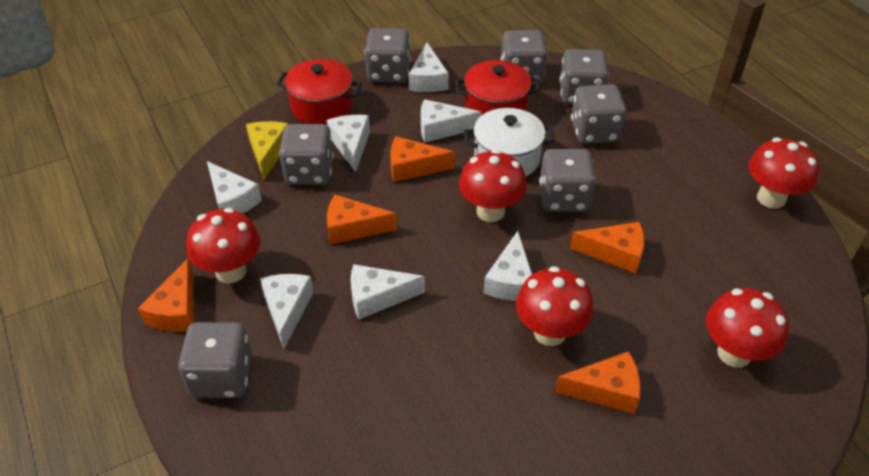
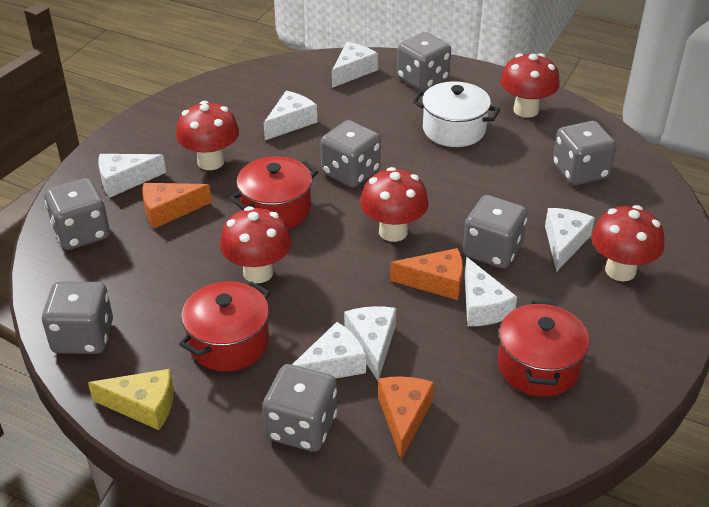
orange cheese: 5 -> 3
red pot: 2 -> 3

